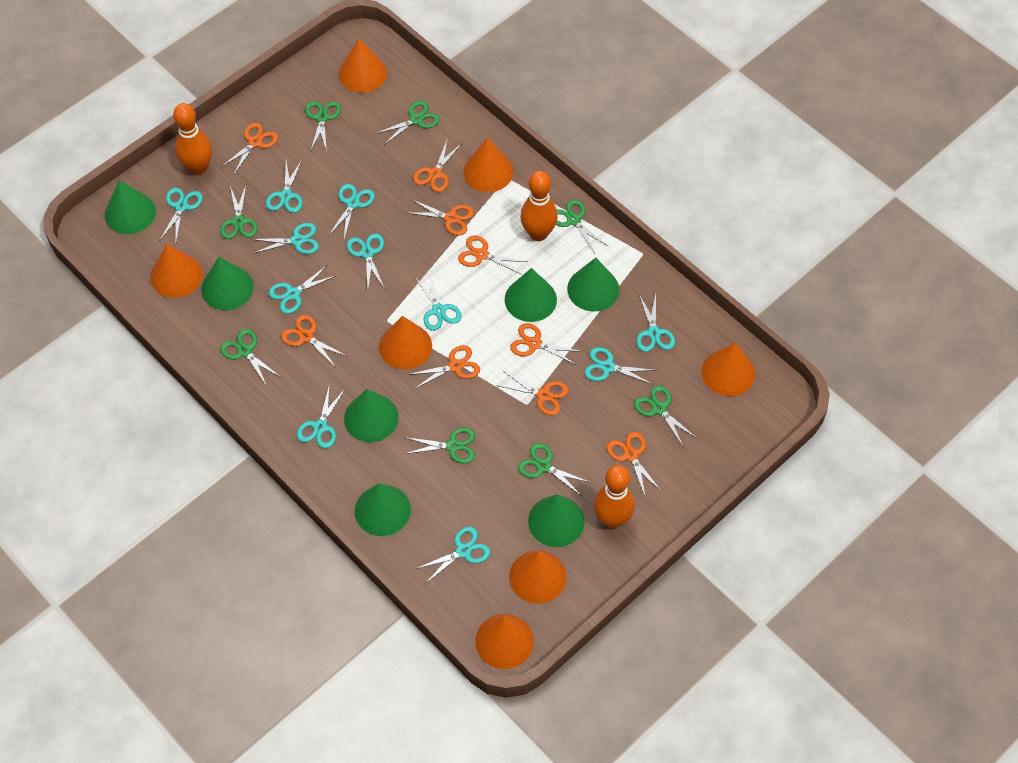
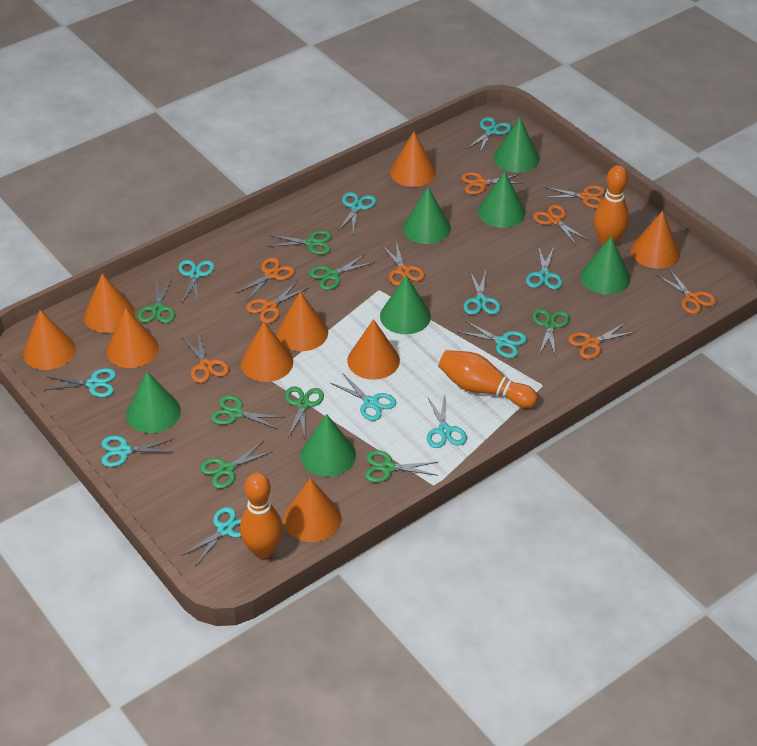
orange cone: 7 -> 9

